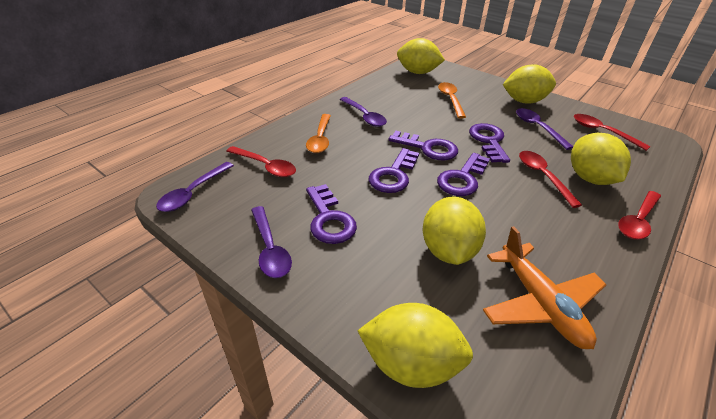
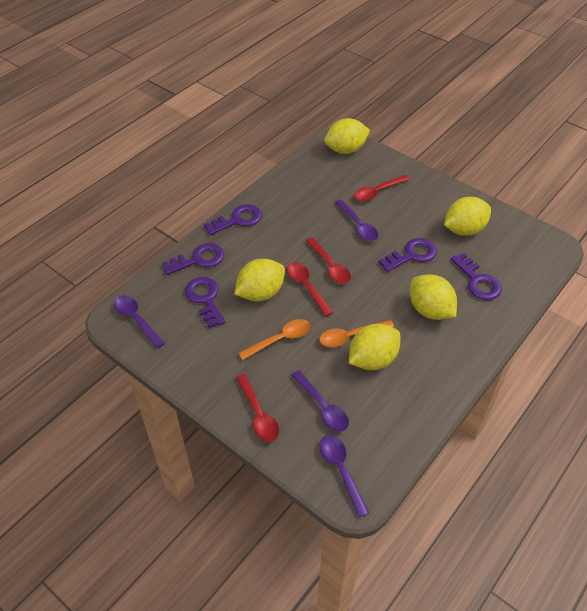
orange plane: 1 -> 0

